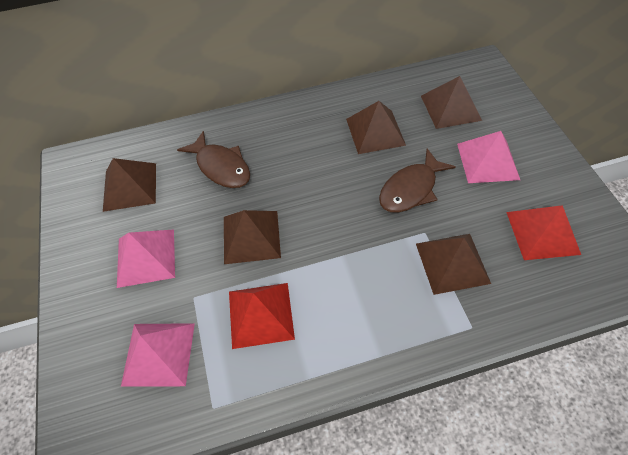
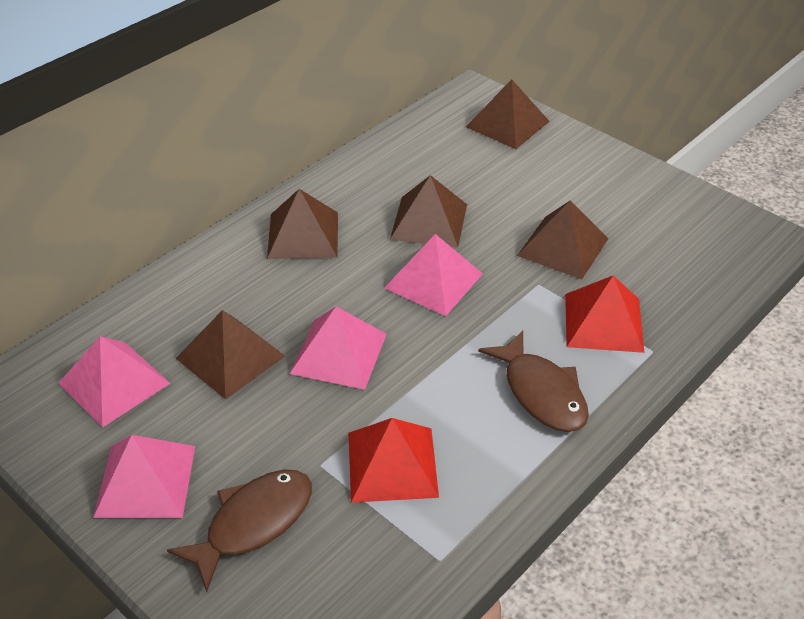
pink pyramid: 3 -> 4

